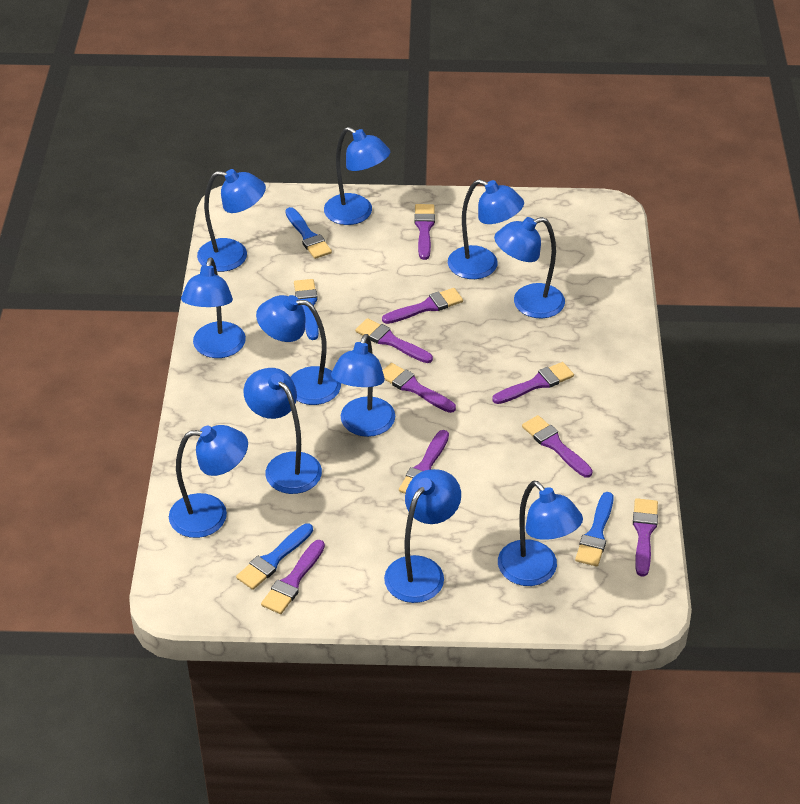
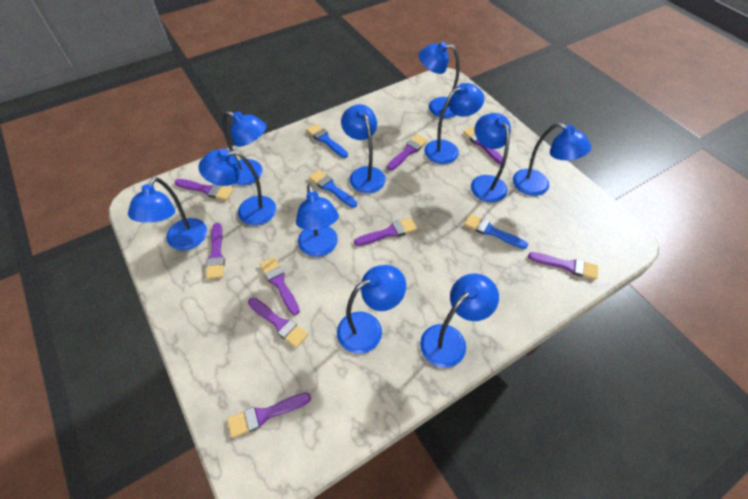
blue brush: 4 -> 3

